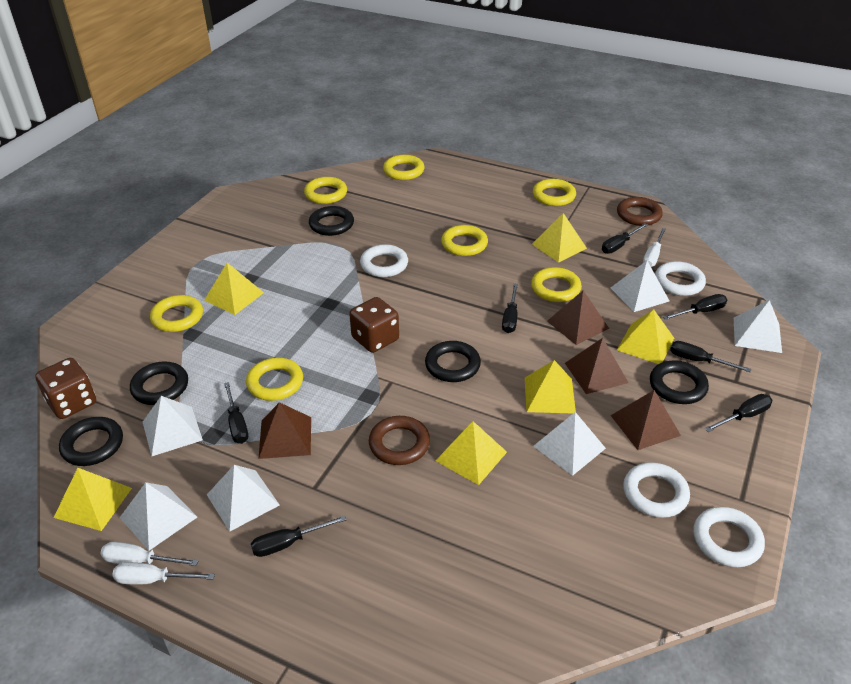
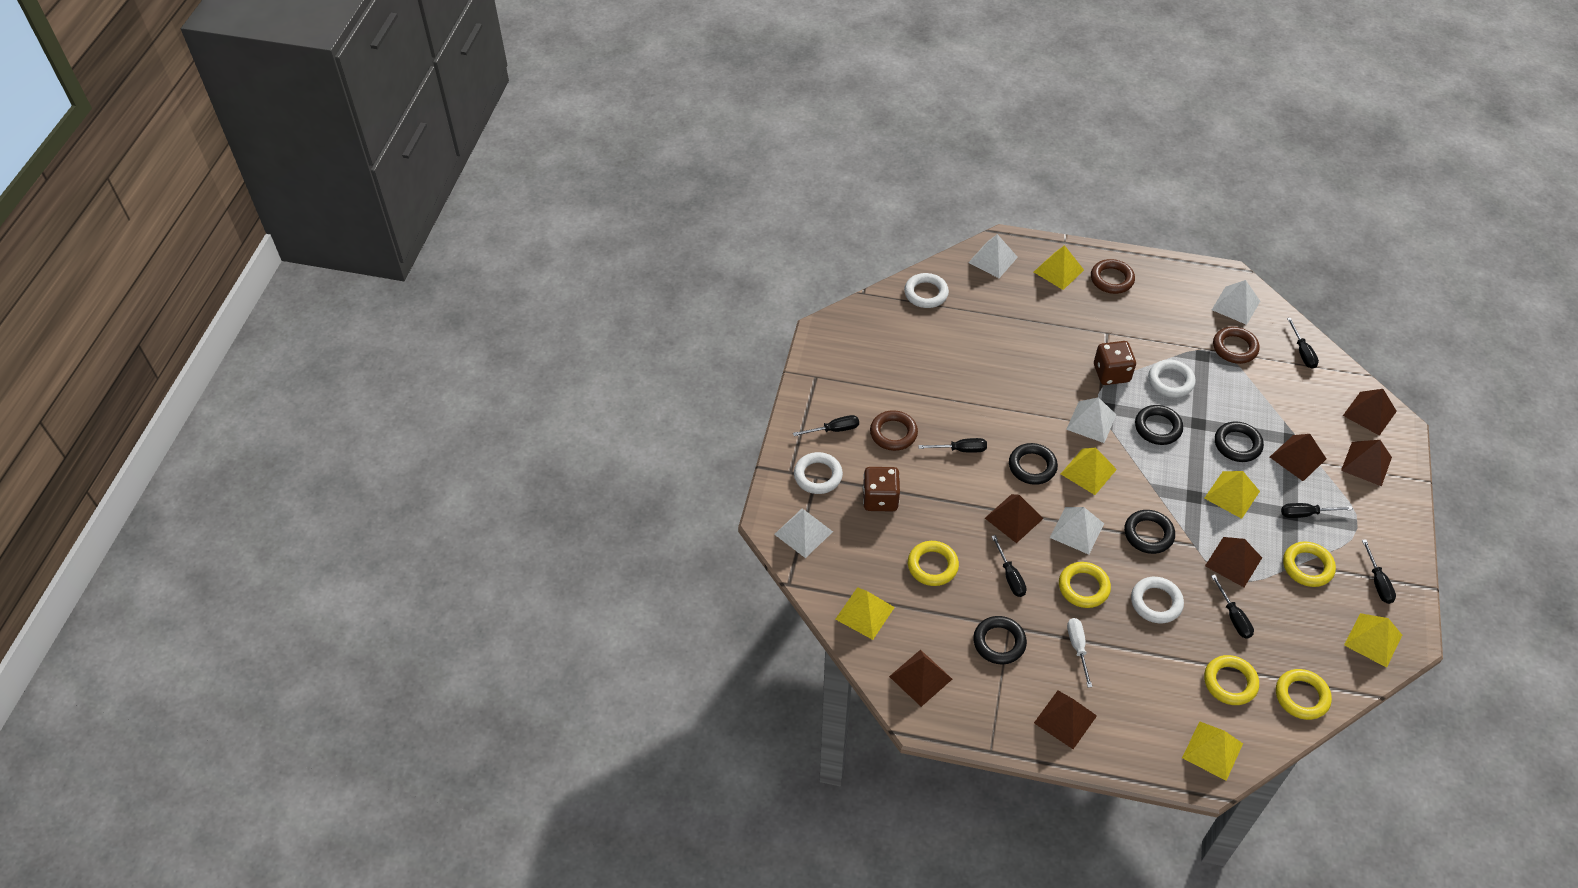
brown pyramid: 4 -> 7
brown ring: 2 -> 3
white pyramid: 6 -> 5
white screwdriver: 3 -> 1
yellow ring: 7 -> 5

